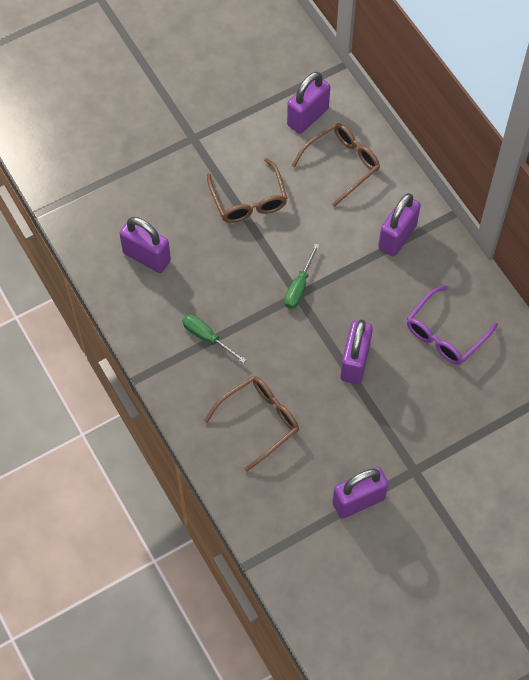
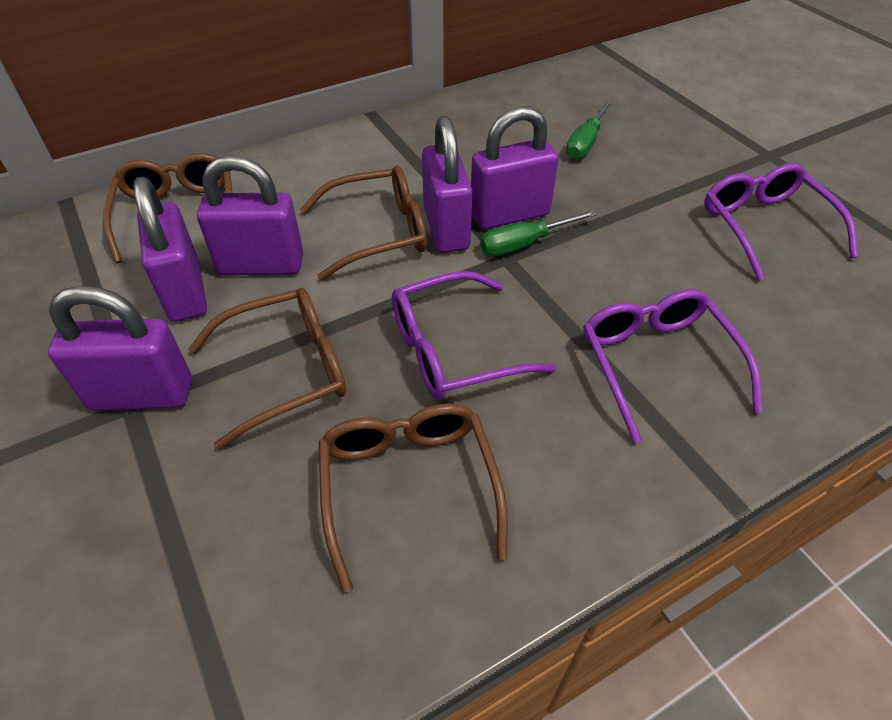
brown glasses: 3 -> 4
purple glasses: 1 -> 3

